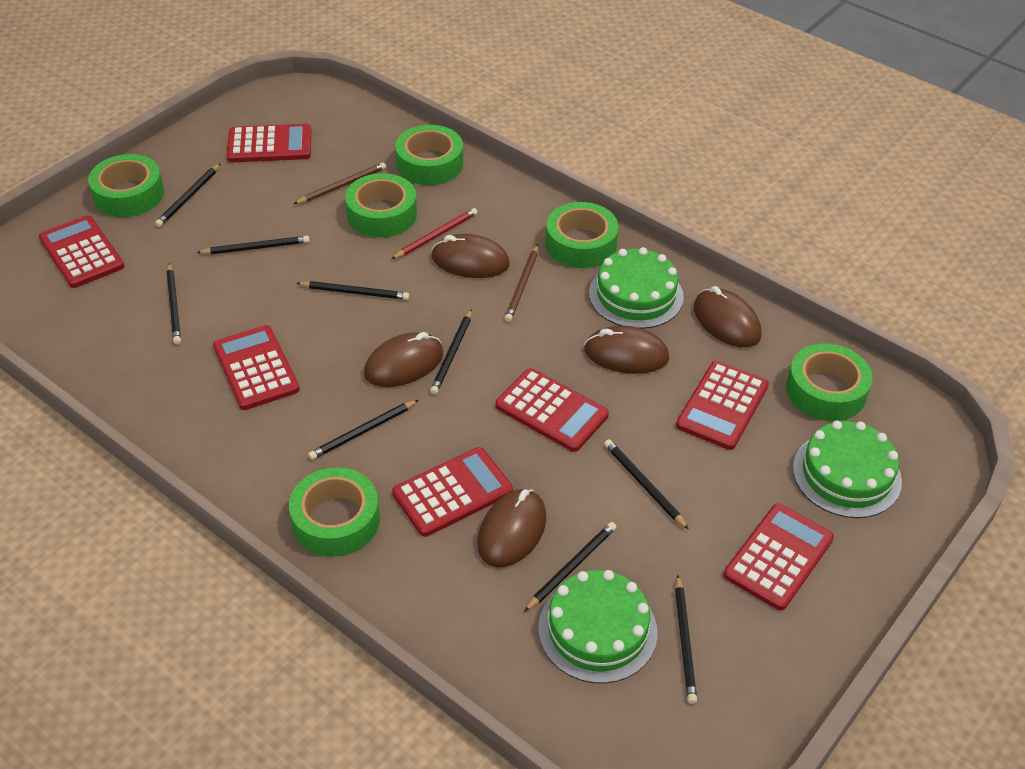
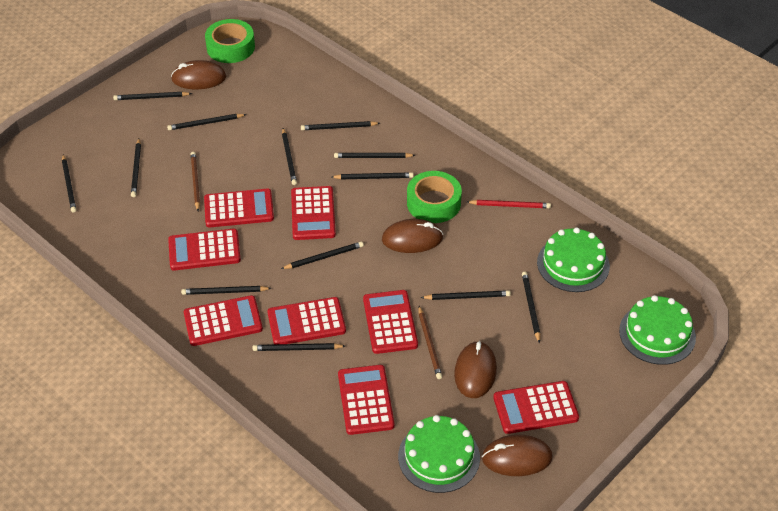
black pencil: 9 -> 13
brown mouse: 5 -> 4
green tape: 6 -> 2
red calculator: 7 -> 8

